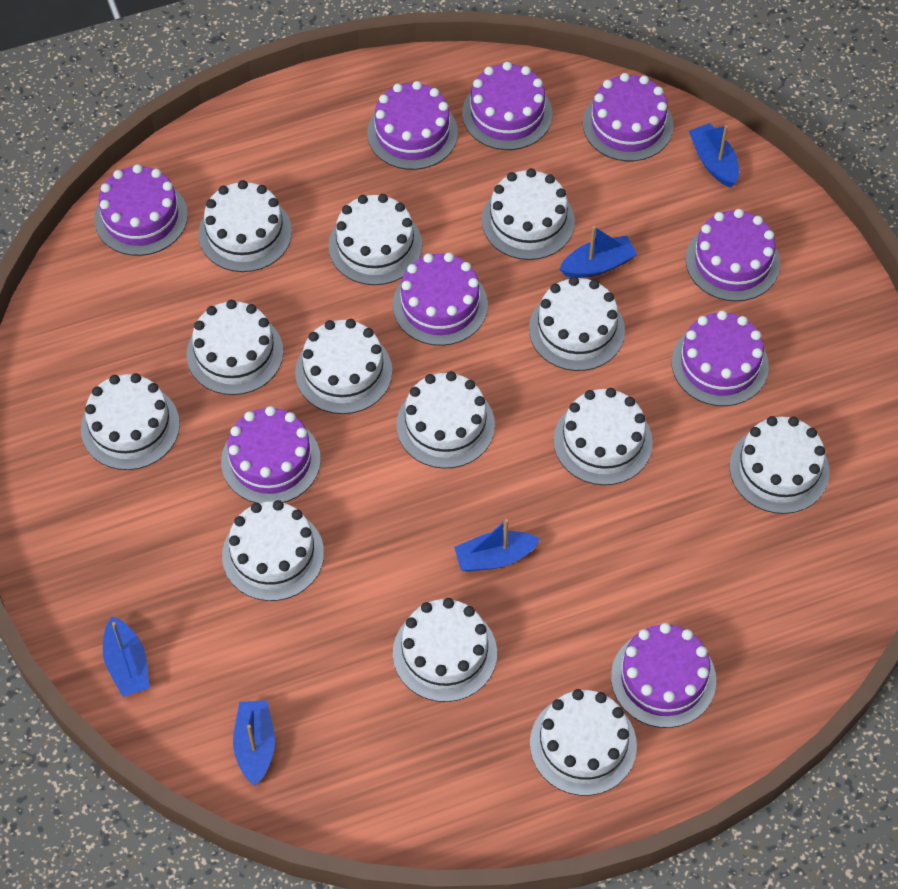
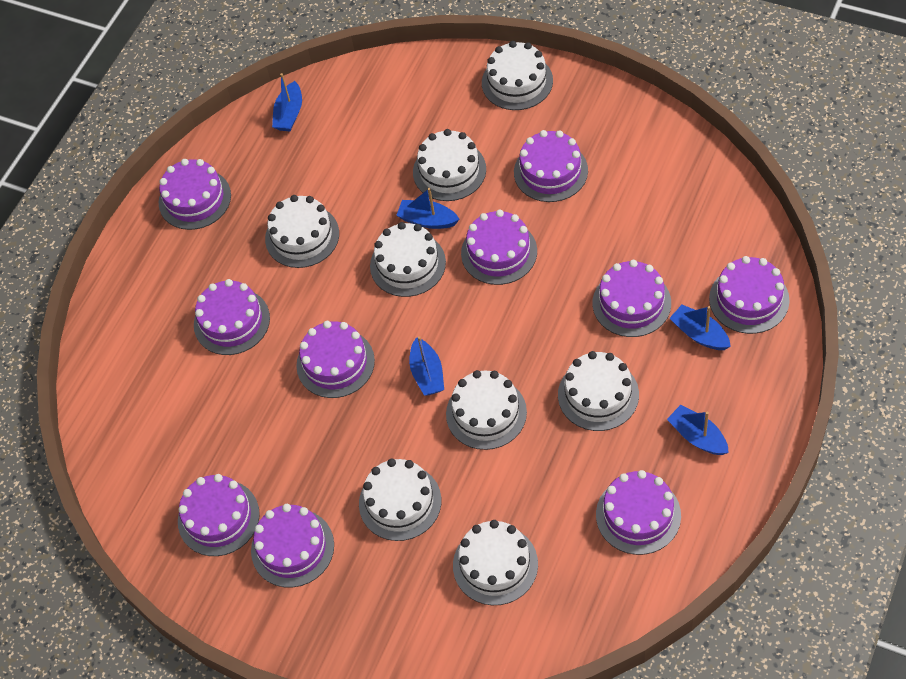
purple cake: 9 -> 10
white cake: 13 -> 8

